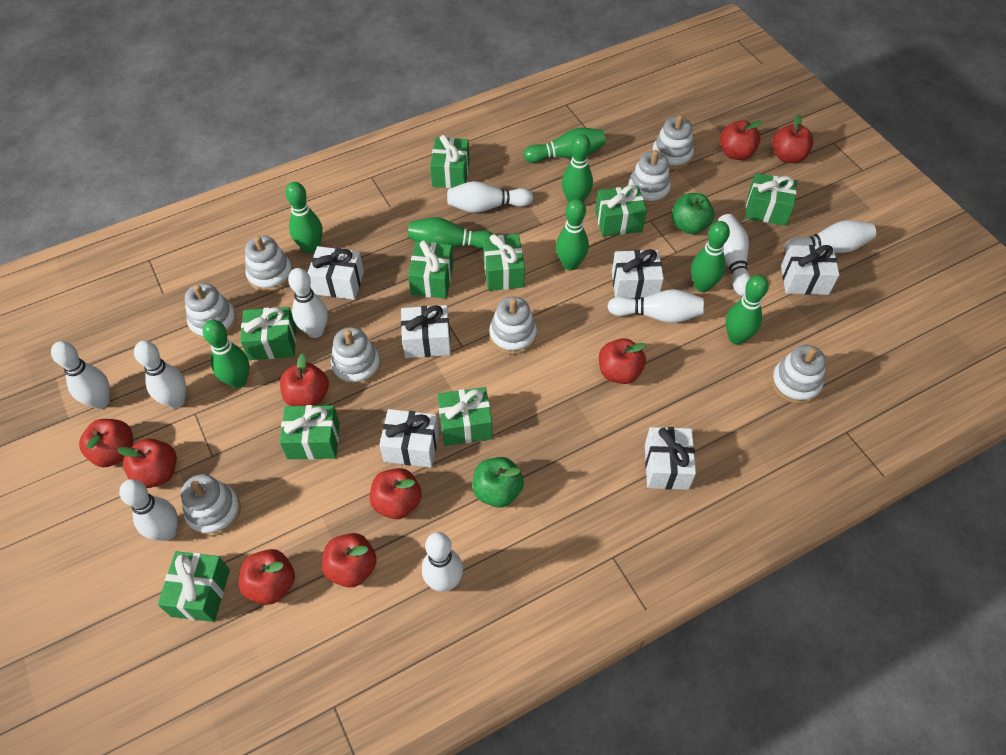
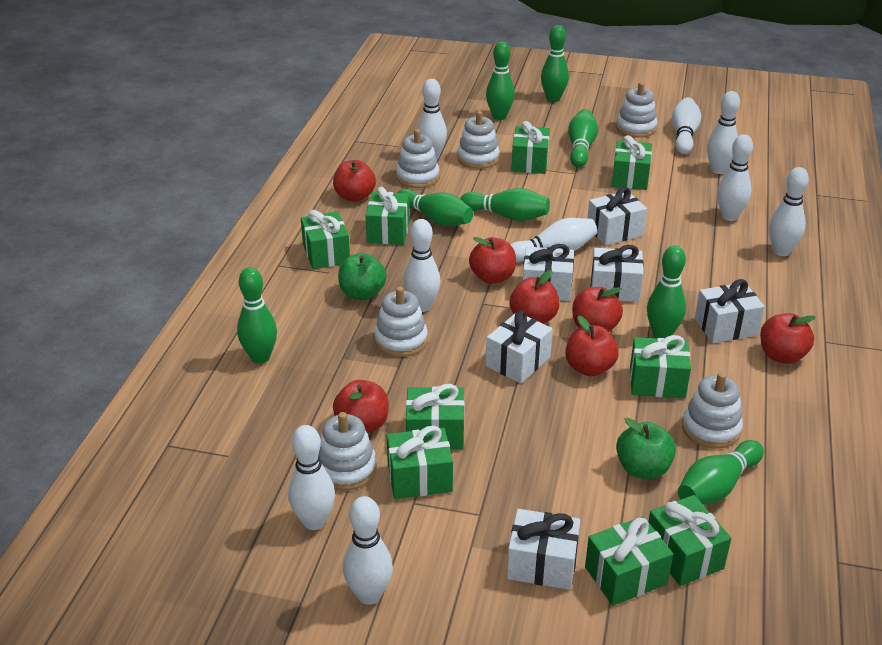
red apple: 9 -> 7
white stacking toy: 8 -> 6

